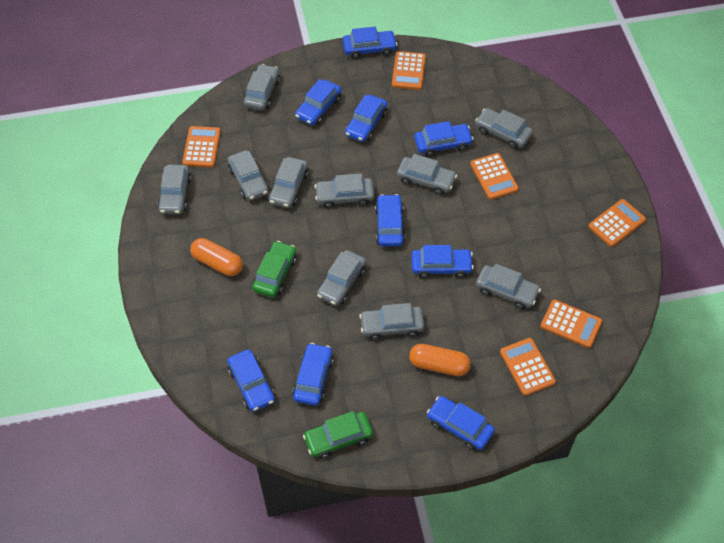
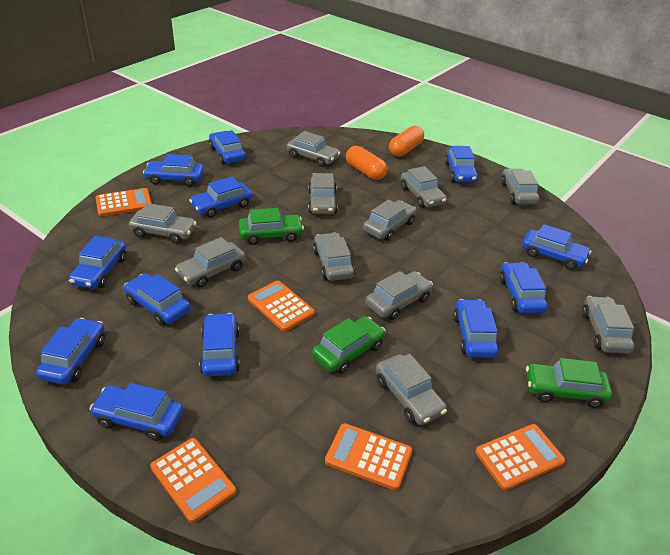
blue car: 9 -> 12
green car: 2 -> 3
grey car: 10 -> 11
orange calculator: 6 -> 5

